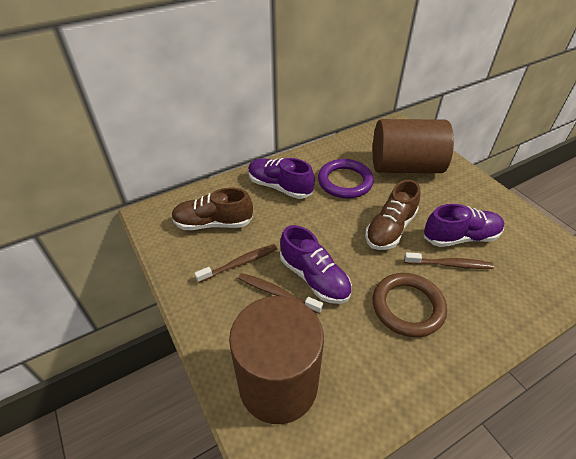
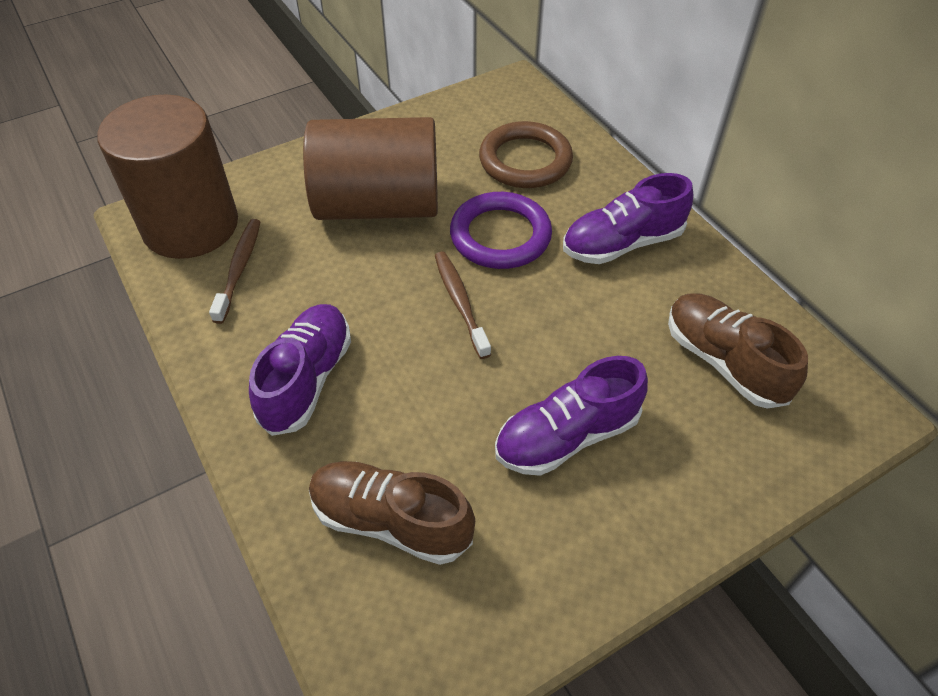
brown toothbrush: 3 -> 2

